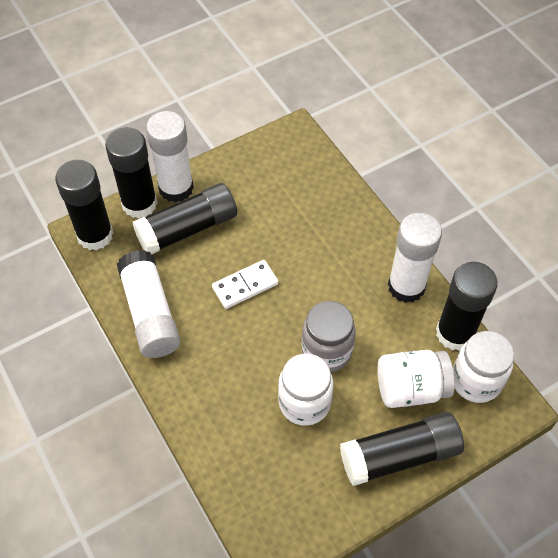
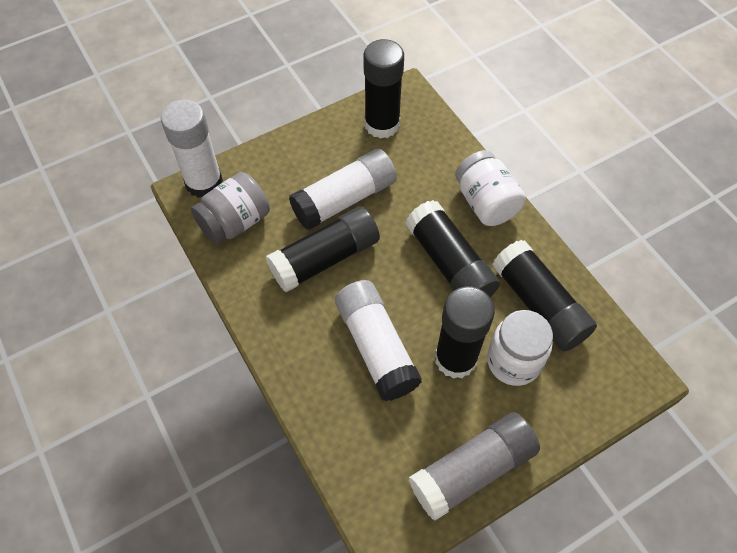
grey glue stick: 0 -> 1
white domino: 1 -> 0
white jar: 3 -> 2

